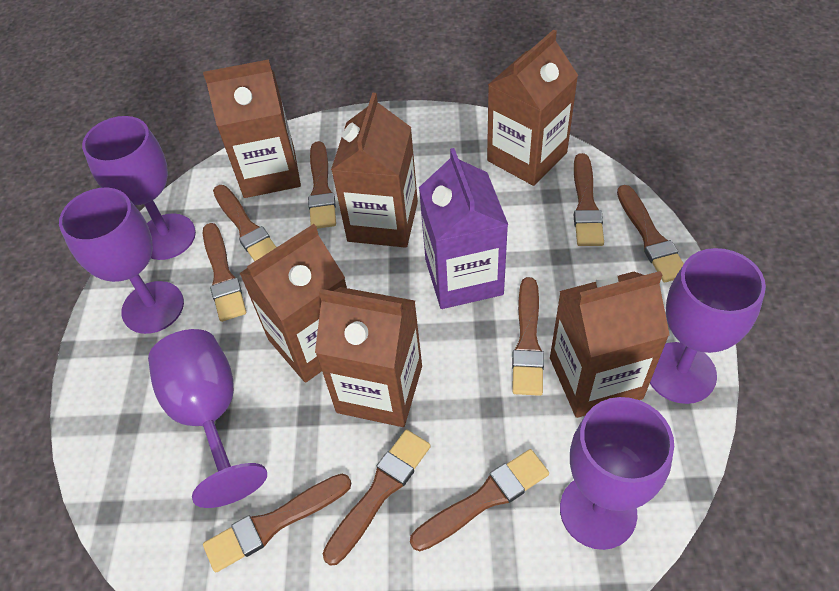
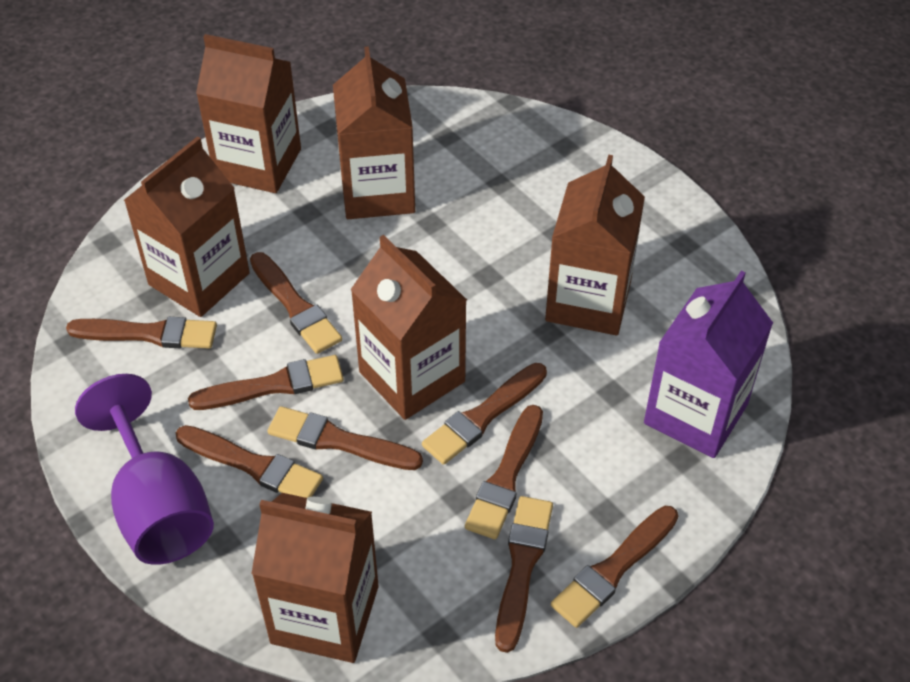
purple goblet: 5 -> 1

